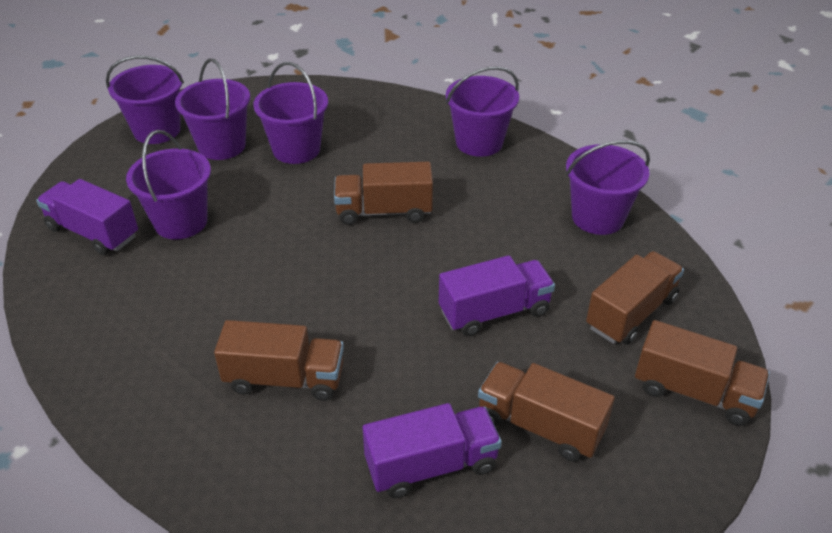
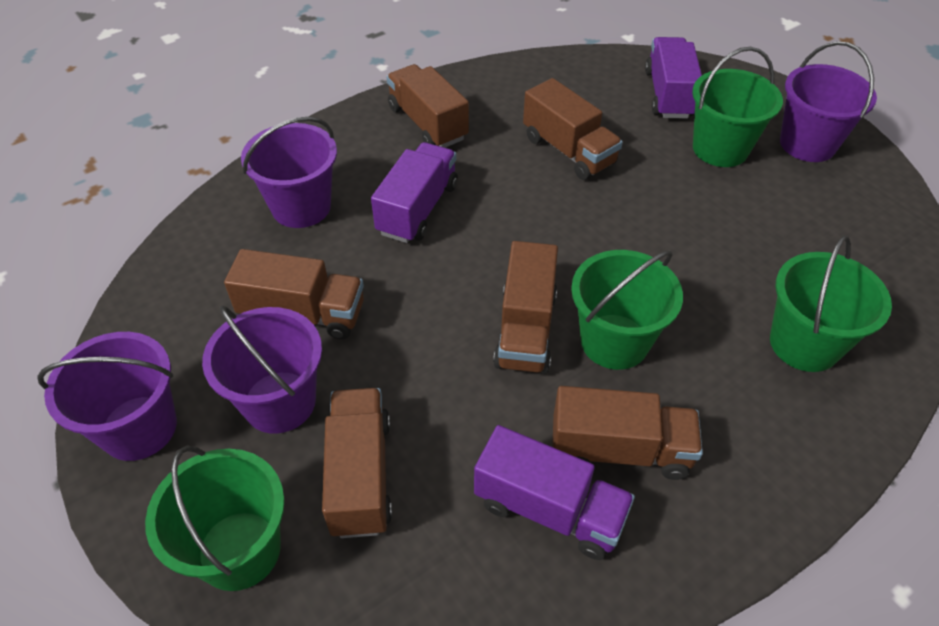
brown truck: 5 -> 6
green bucket: 0 -> 4
purple bucket: 6 -> 4

